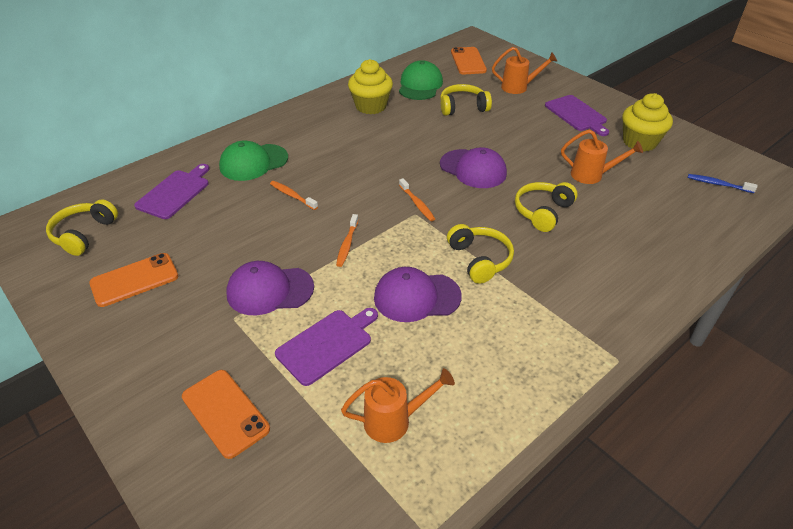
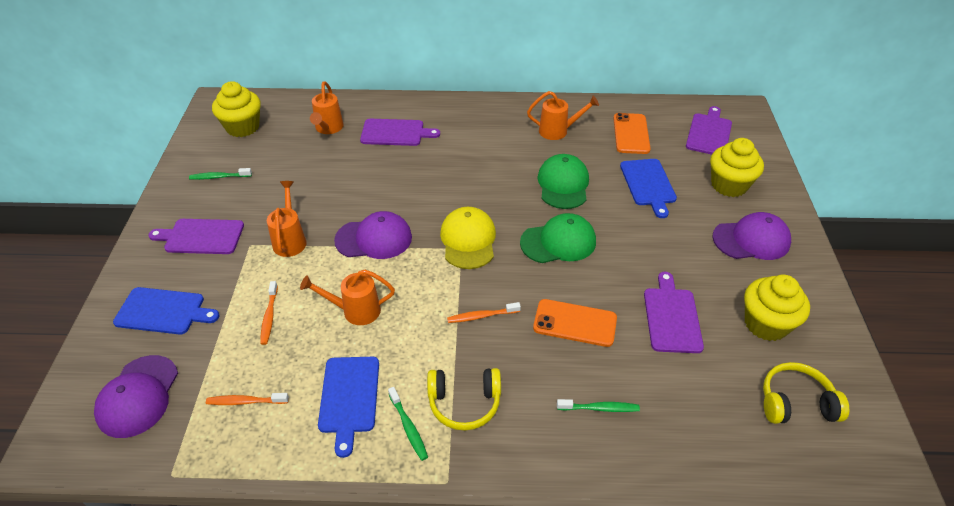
blue cutting board: 0 -> 3
blue toothbrush: 1 -> 0
green toothbrush: 0 -> 3
orange phone: 3 -> 2
orange watering can: 3 -> 4
purple cutting board: 3 -> 4
yellow cap: 0 -> 1
yellow cupcake: 2 -> 3
yellow headphones: 4 -> 2

